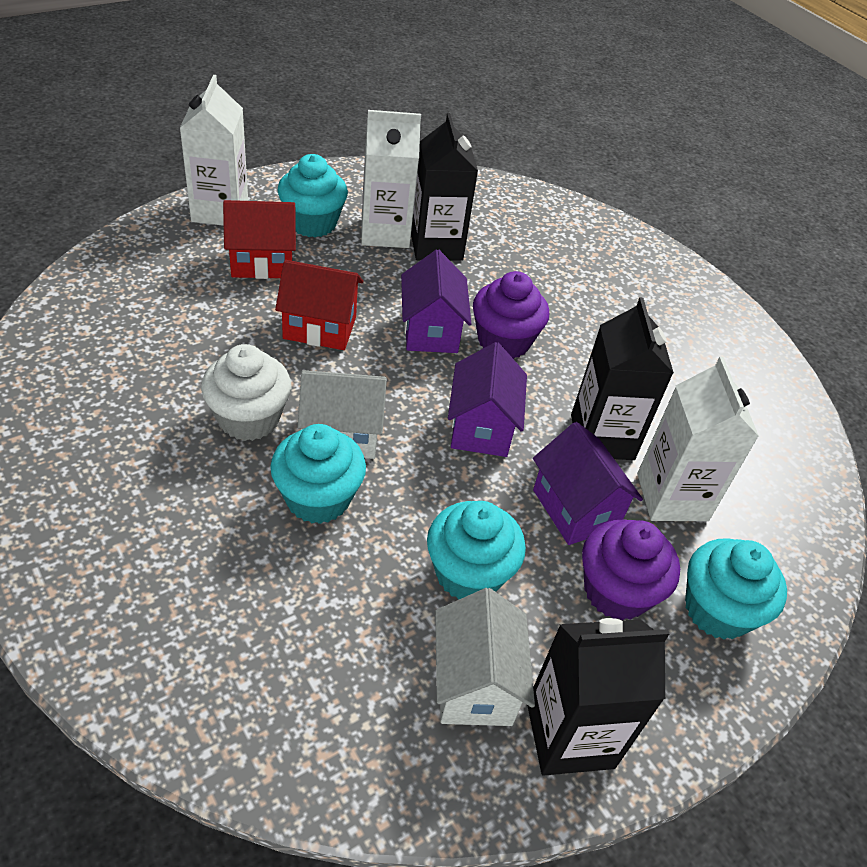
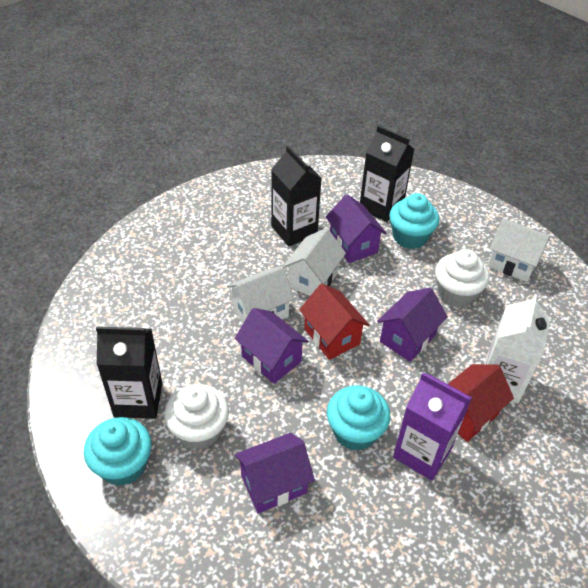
purple carton: 0 -> 1
purple cupcake: 2 -> 0
purple house: 3 -> 4
turquoise cupcake: 4 -> 3
white carton: 3 -> 1
white cupcake: 1 -> 2
white house: 2 -> 3

